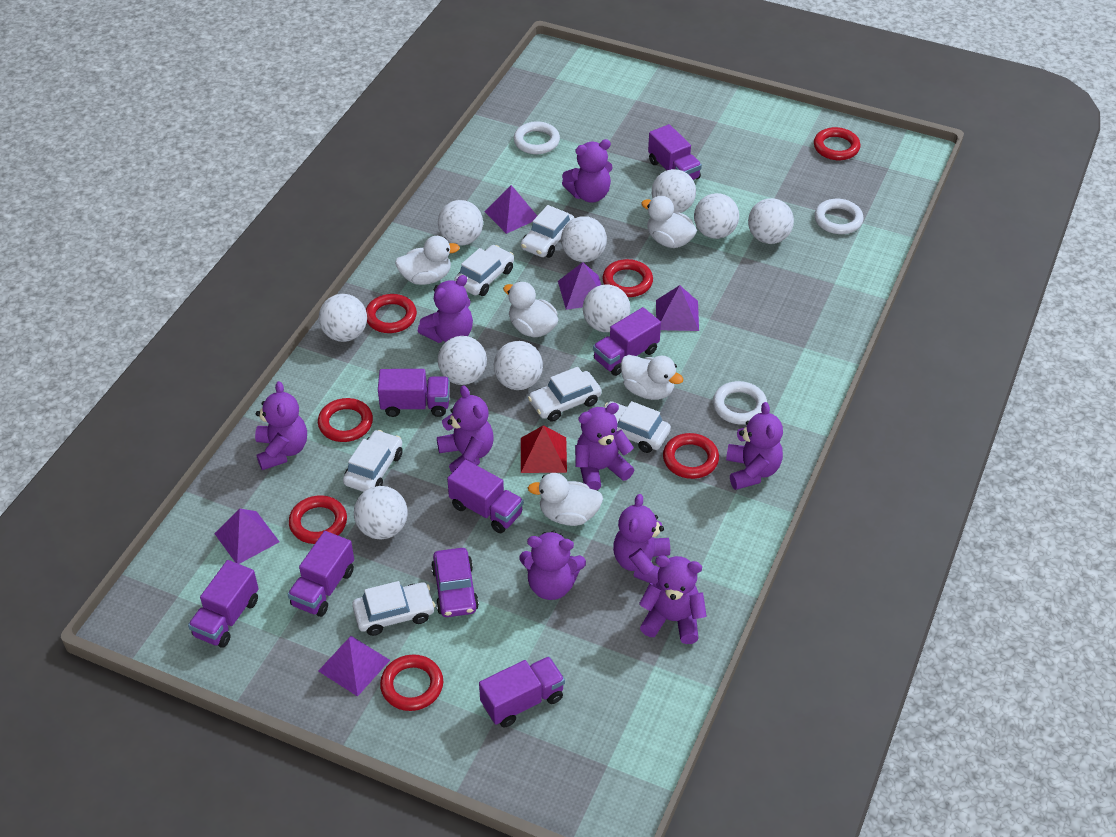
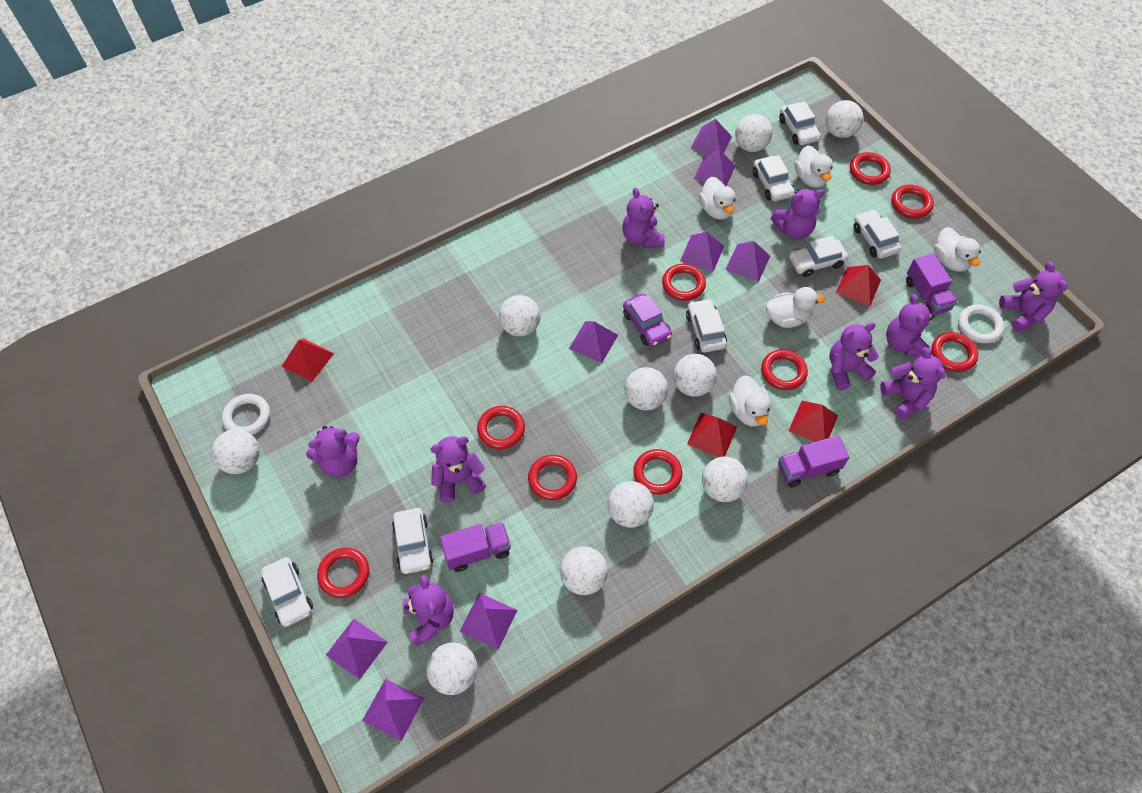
purple pyramid: 5 -> 8
purple truck: 7 -> 3
red pyramid: 1 -> 4
red ring: 7 -> 9
white car: 6 -> 7
white ring: 3 -> 2

